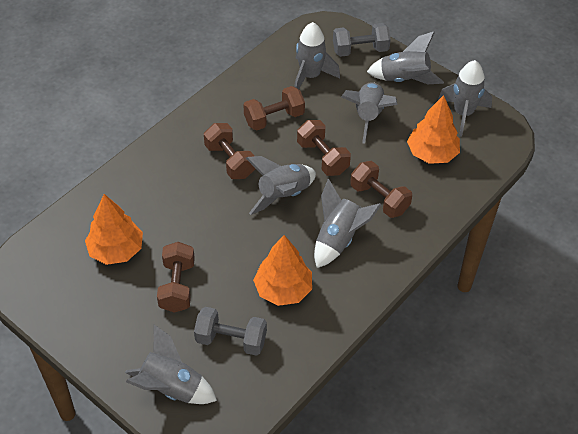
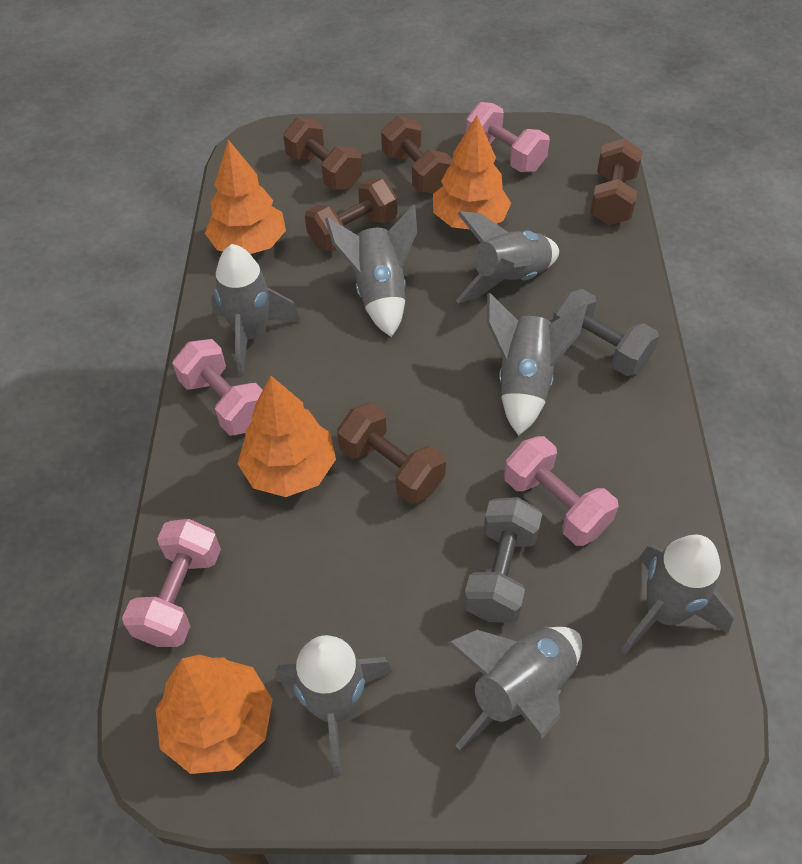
orange tree: 3 -> 4
pink dumbbell: 0 -> 4

